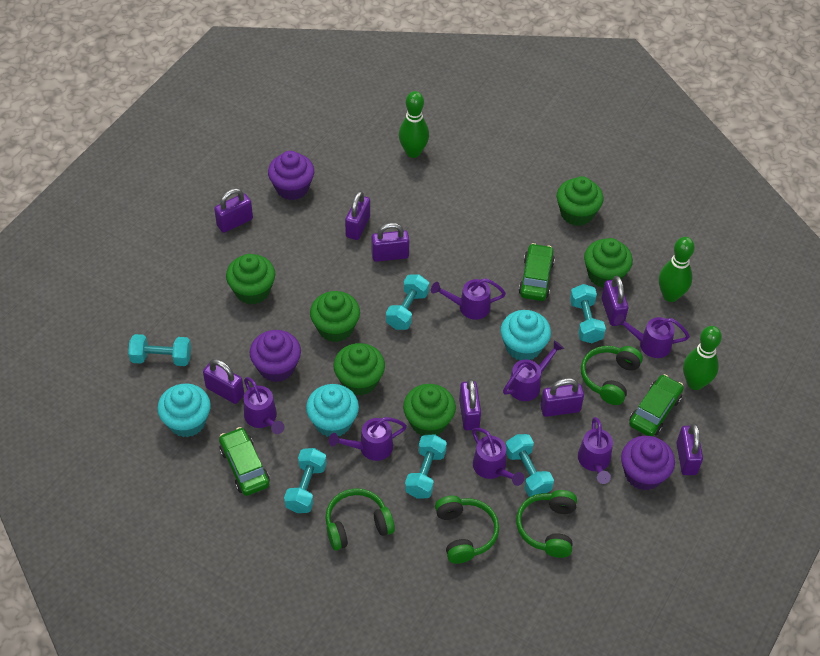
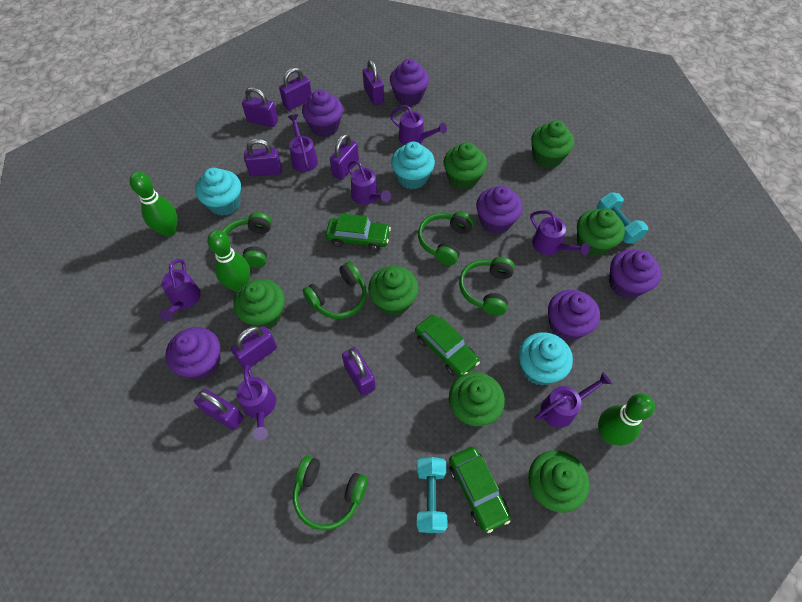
green cupcake: 6 -> 7
green headphones: 4 -> 5
purple cupcake: 3 -> 6
turquoise dumbbell: 6 -> 2

